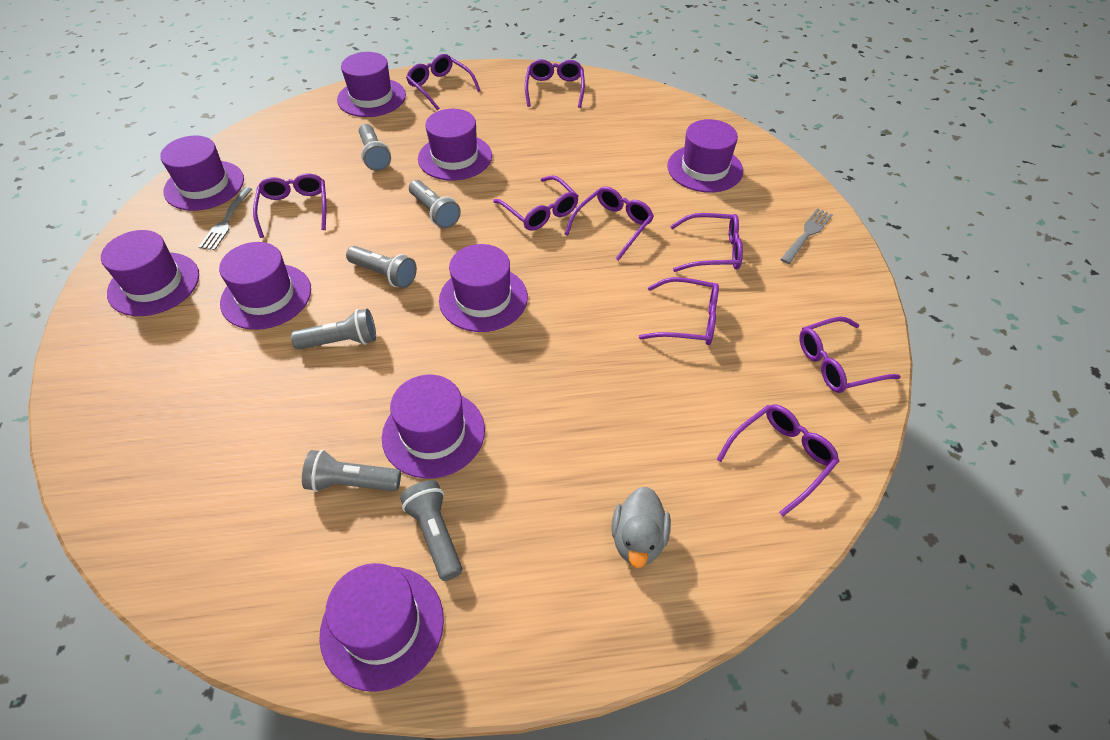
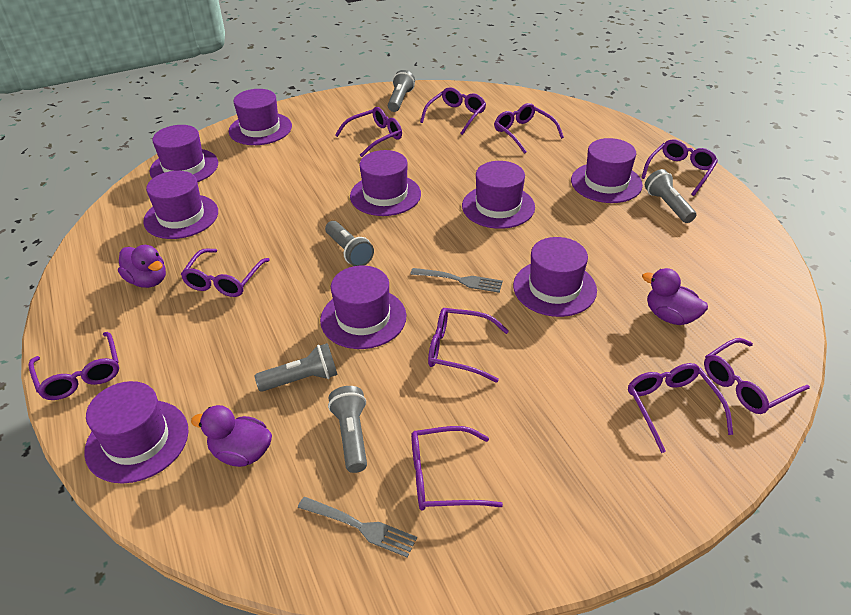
grey duck: 1 -> 0
grey flashlight: 6 -> 5
purple duck: 0 -> 3
purple glasses: 9 -> 10

